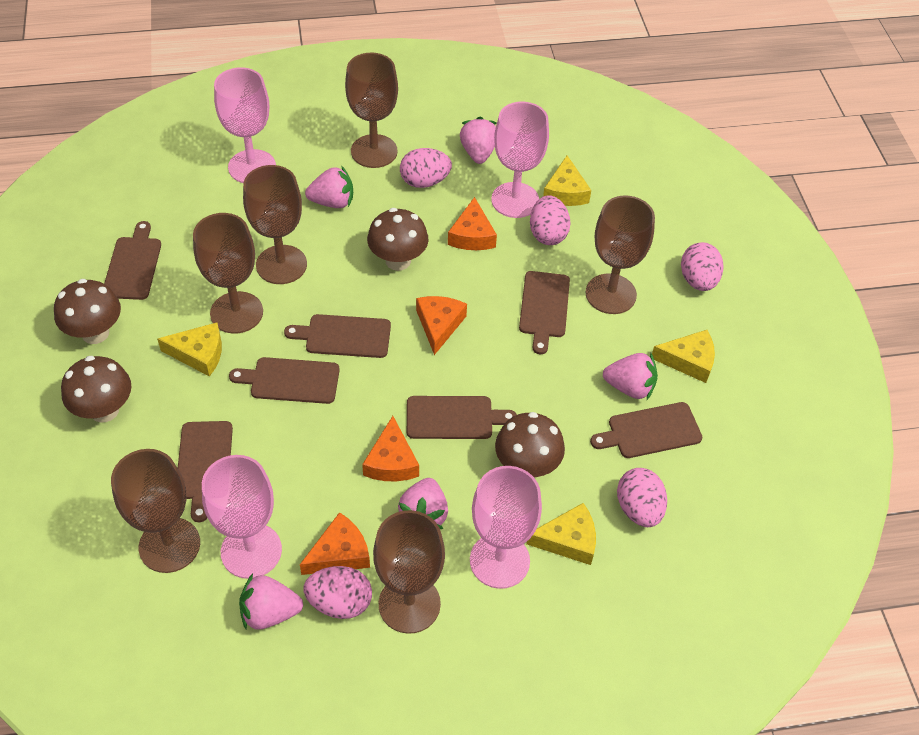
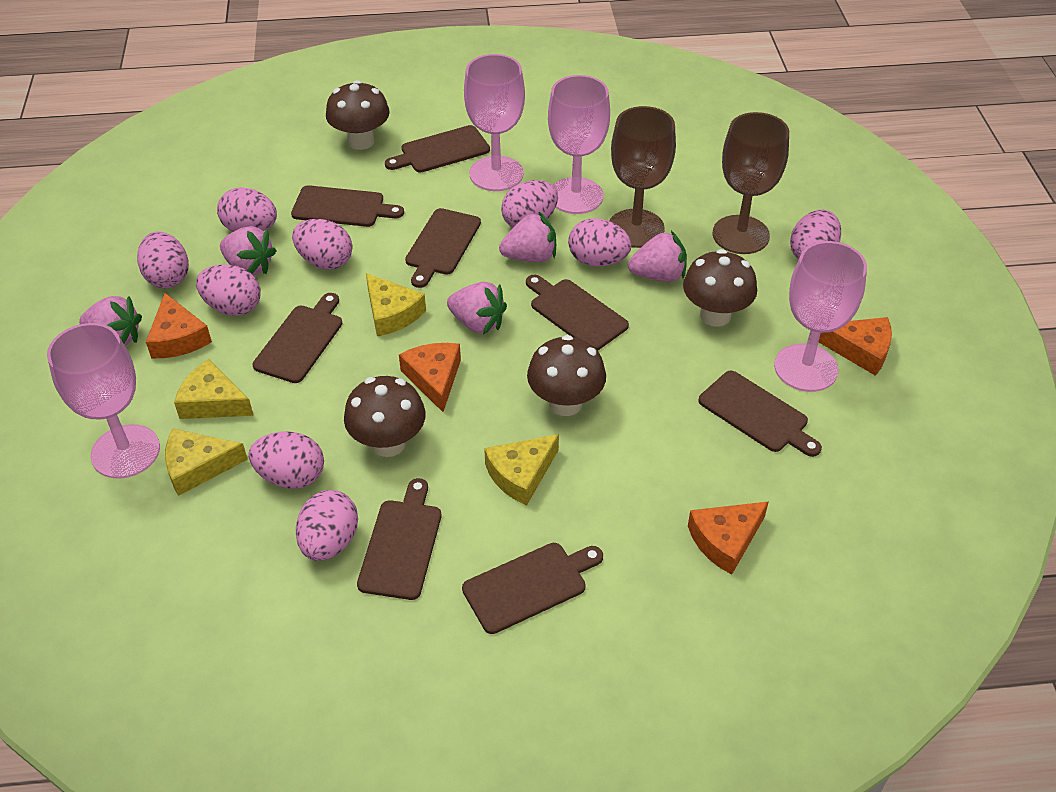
brown cutting board: 7 -> 8
brown goblet: 6 -> 2
pink egg: 5 -> 9

